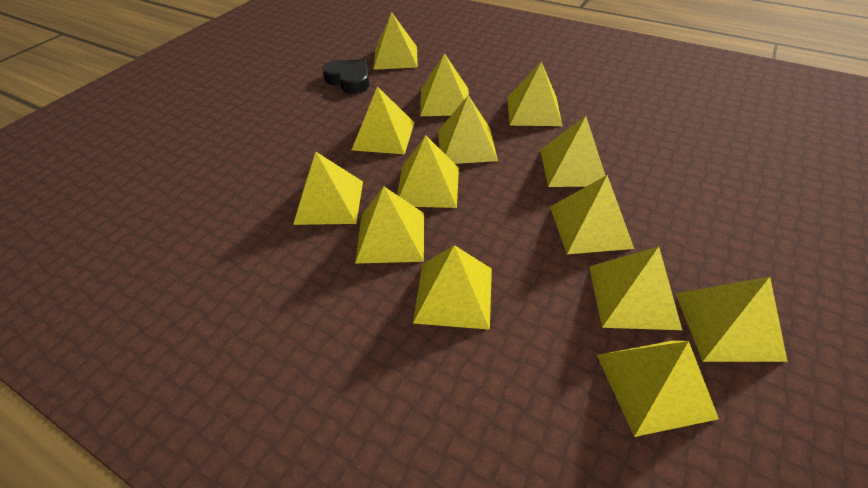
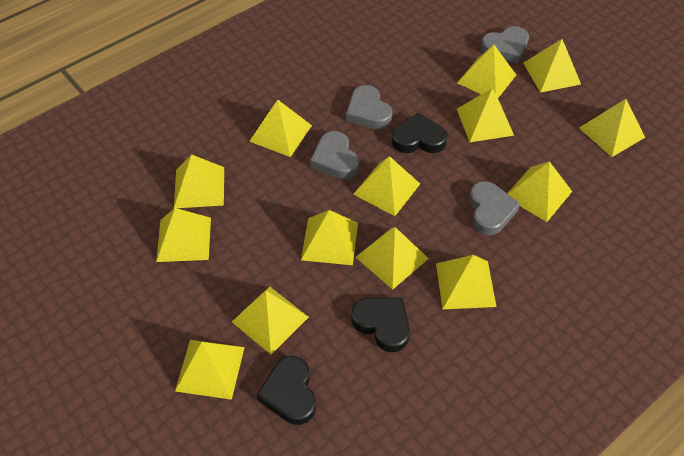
black heart: 1 -> 3
grey heart: 0 -> 4

